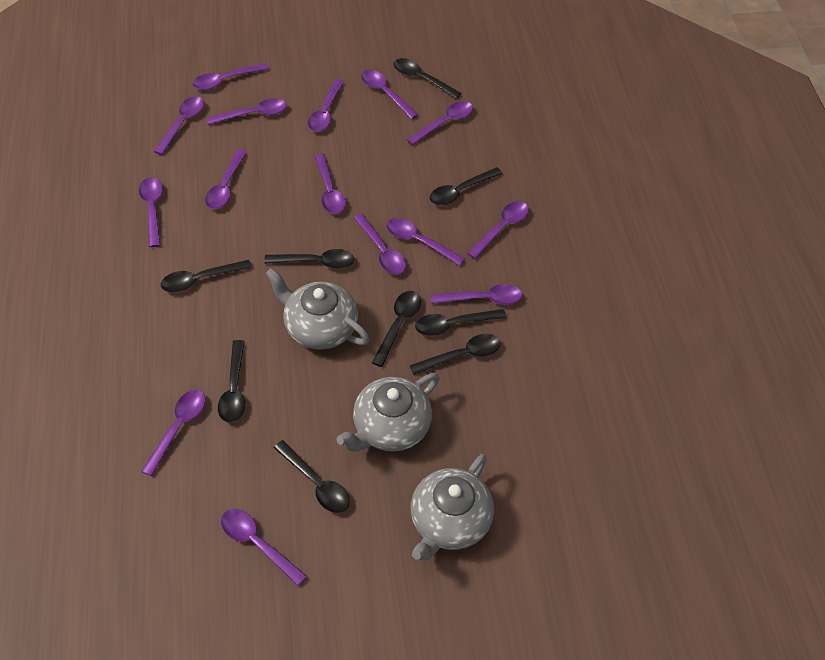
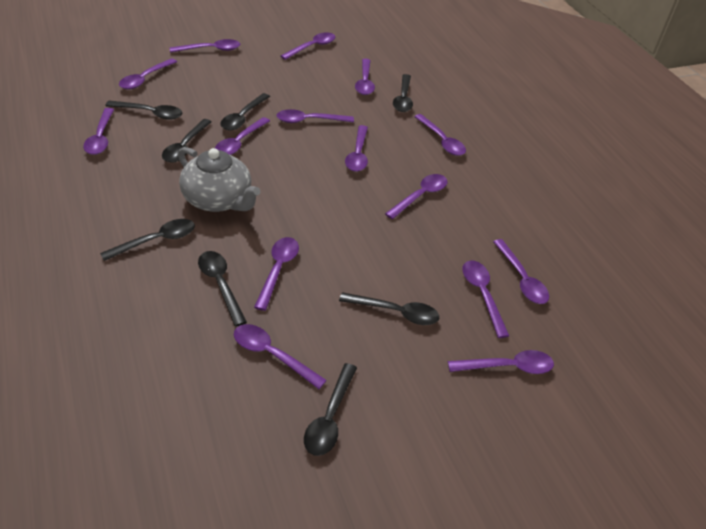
black spoon: 9 -> 8
grey teapot: 3 -> 1

